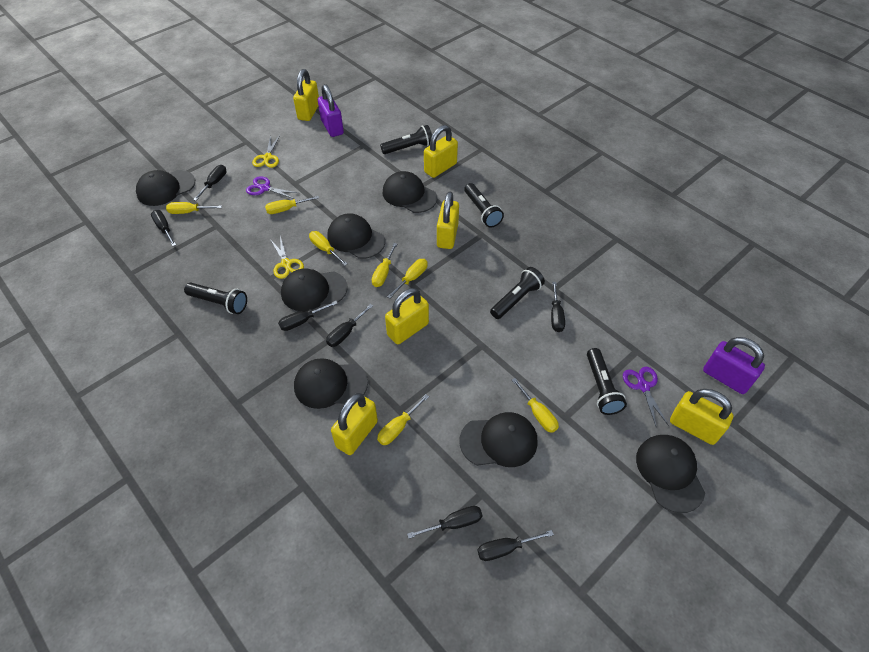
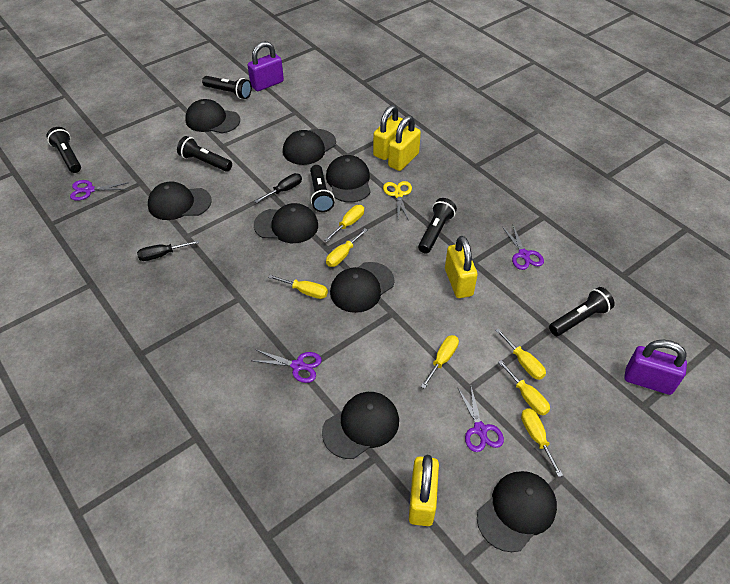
black cap: 7 -> 8
black flashlight: 5 -> 6
black screwdriver: 7 -> 2
purple scissors: 2 -> 4
yellow padlock: 6 -> 4
yellow scissors: 2 -> 1

